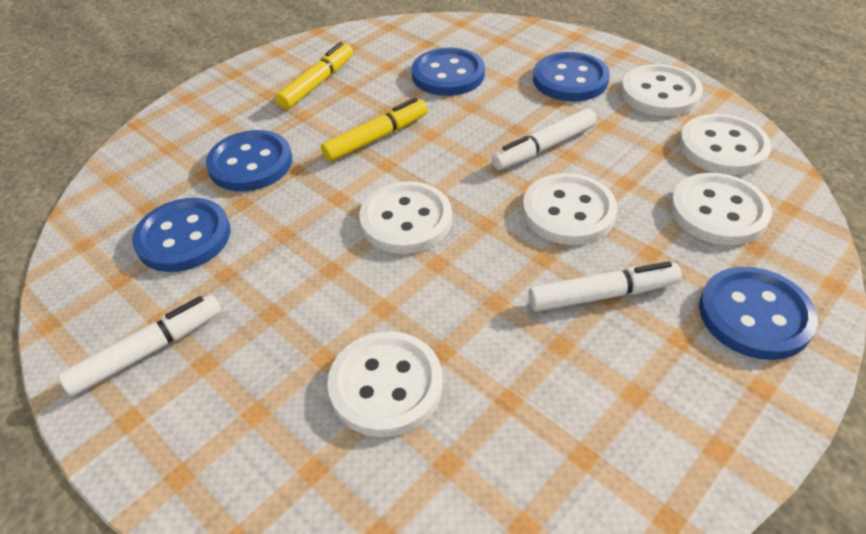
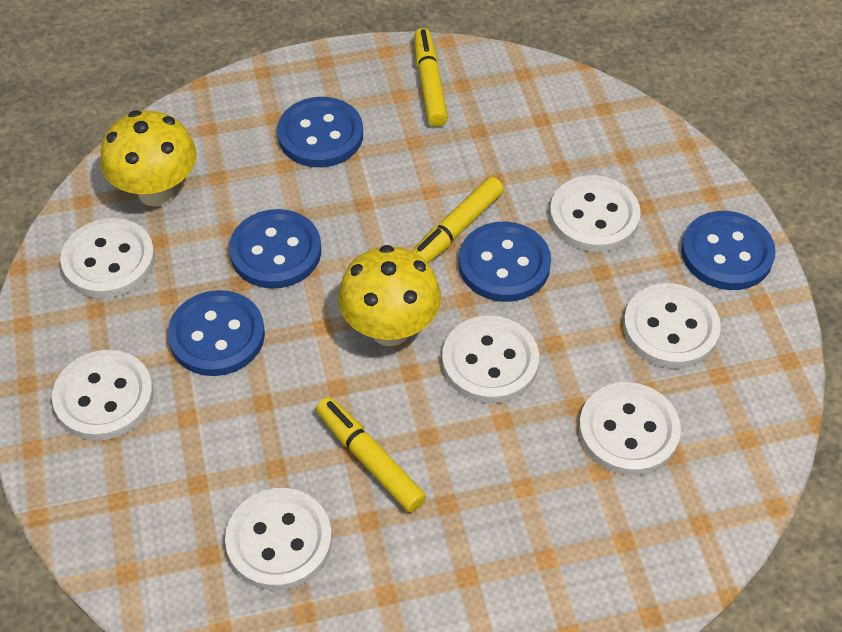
white button: 6 -> 7
white marker: 3 -> 0
yellow marker: 2 -> 3
yellow mushroom: 0 -> 2

